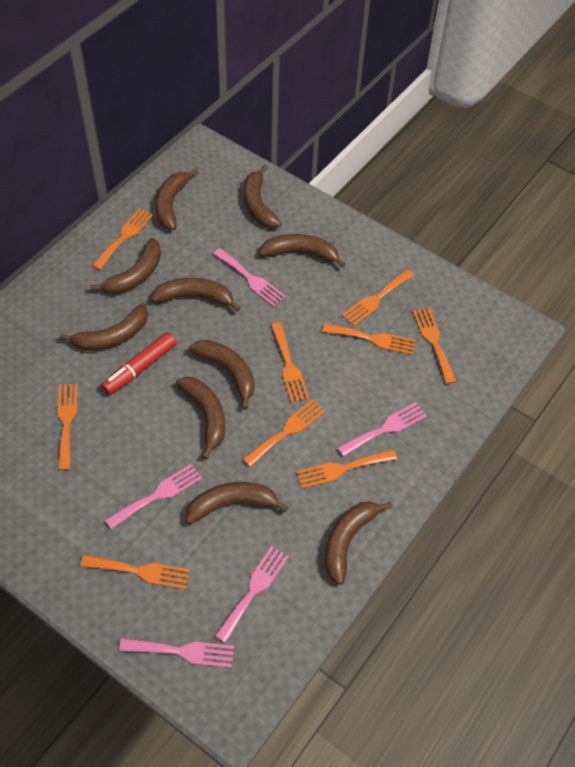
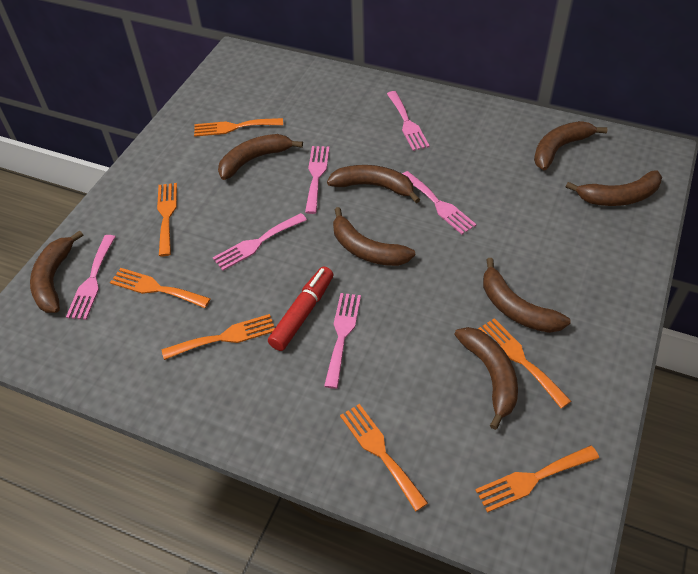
brown banana: 10 -> 8
orange fork: 9 -> 7
pink fork: 5 -> 6

